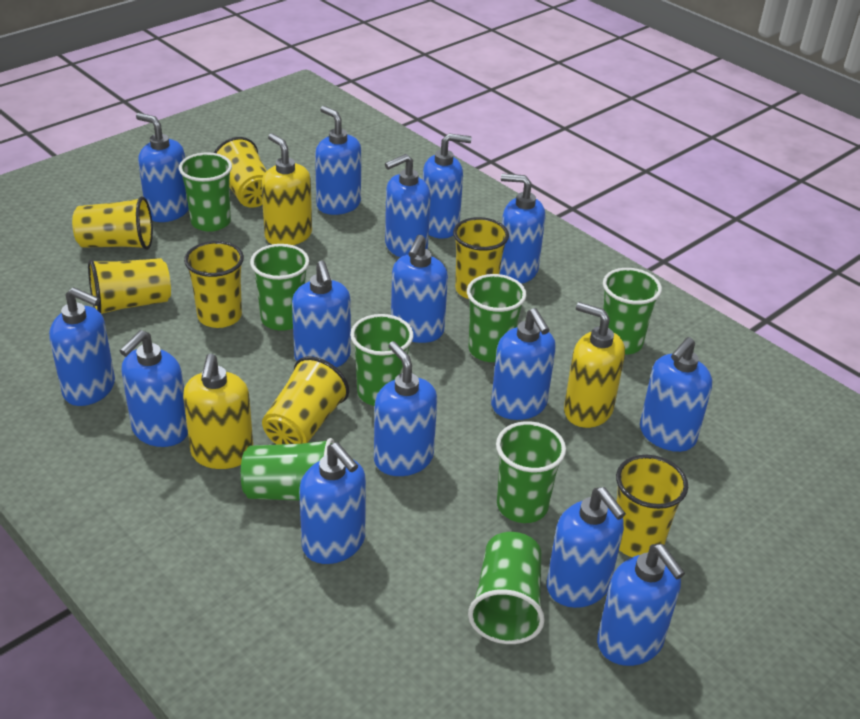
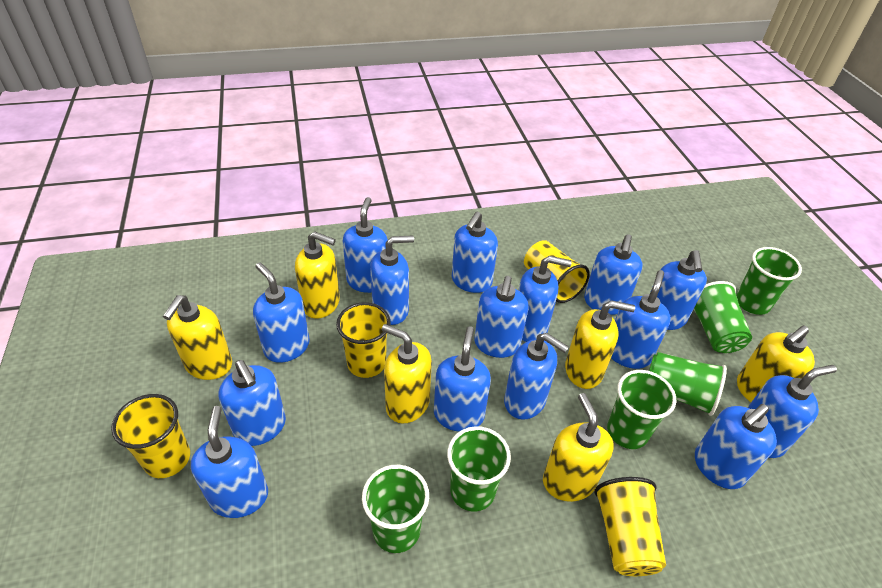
green cup: 8 -> 6
yellow cup: 7 -> 4
yellow soap dispenser: 3 -> 6

